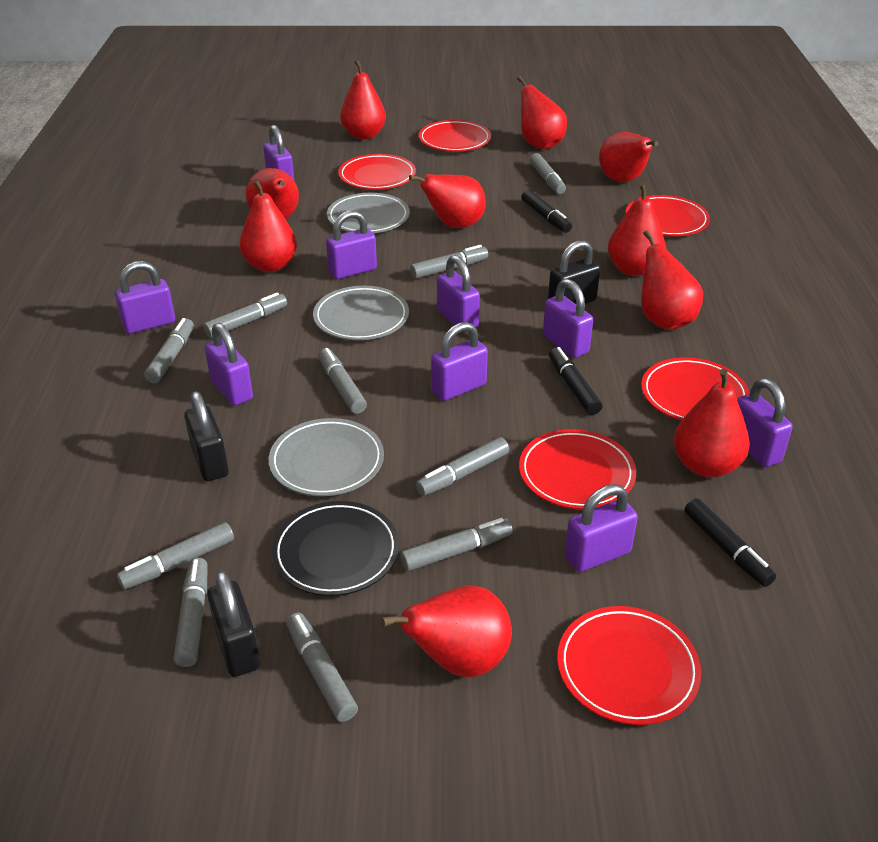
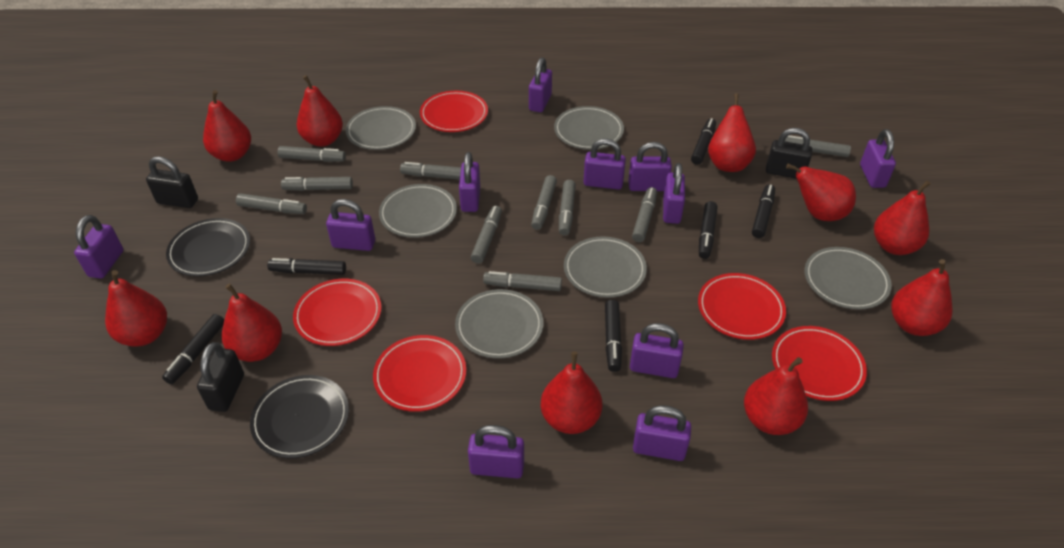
black marker: 3 -> 6
black plate: 1 -> 2
grey plate: 3 -> 6
purple padlock: 9 -> 11
red plate: 6 -> 5

